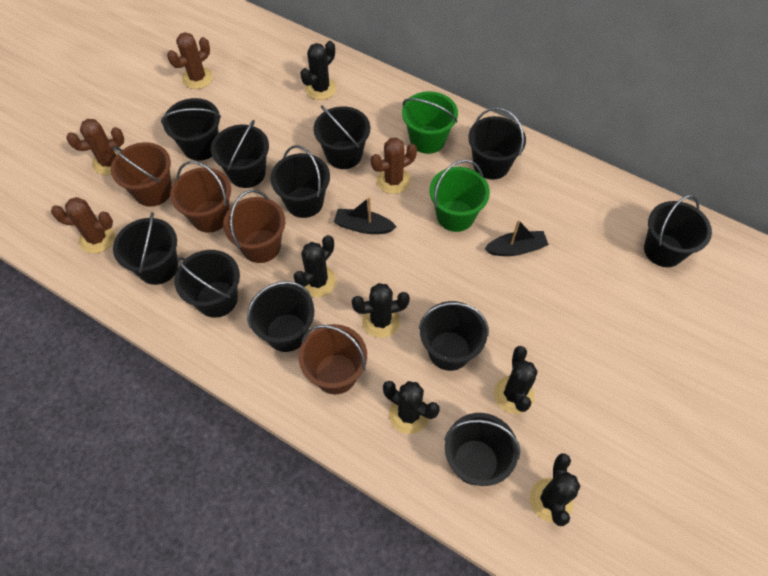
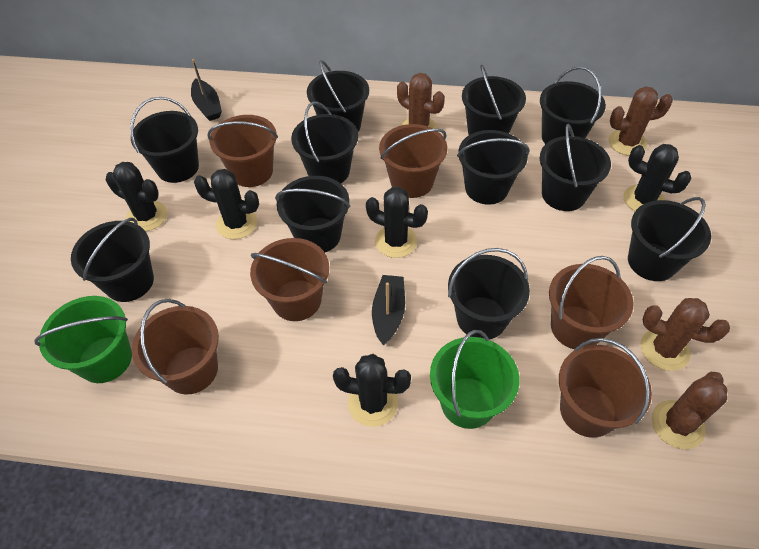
black cactus: 6 -> 5
brown bucket: 4 -> 6

